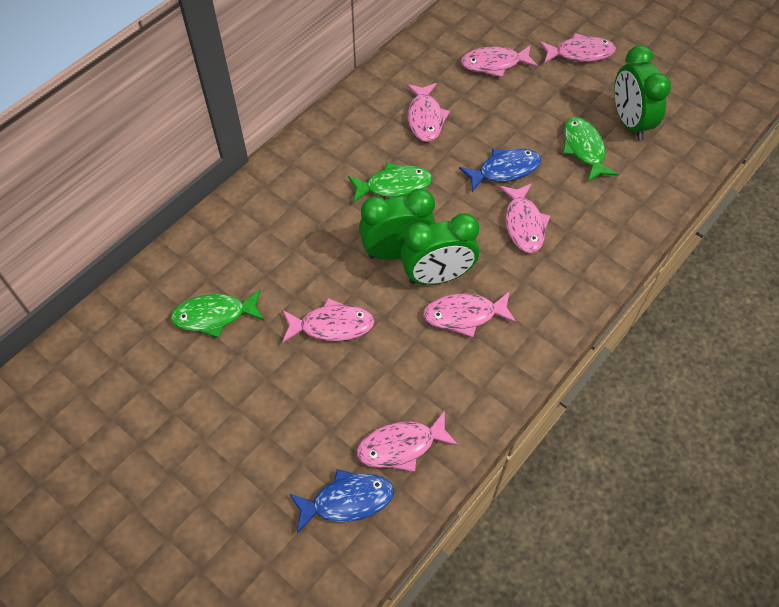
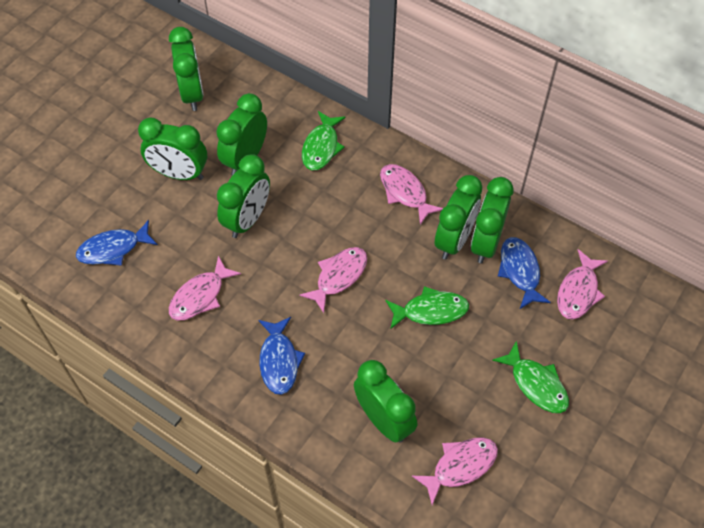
blue fish: 2 -> 3
green clock: 3 -> 7
pink fish: 7 -> 5

